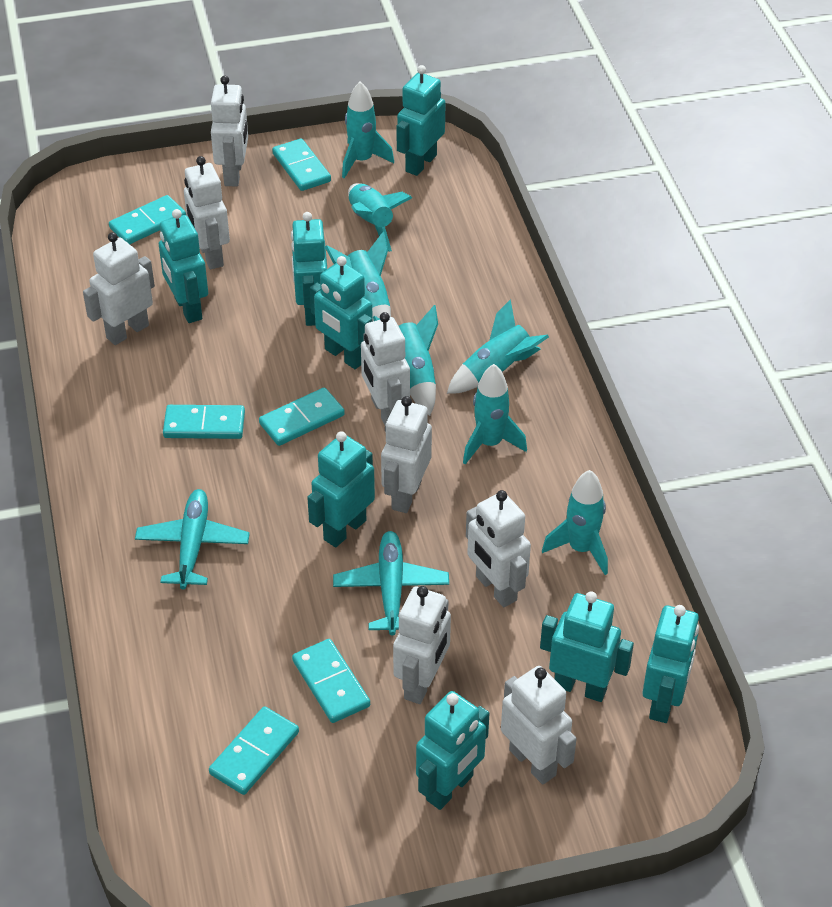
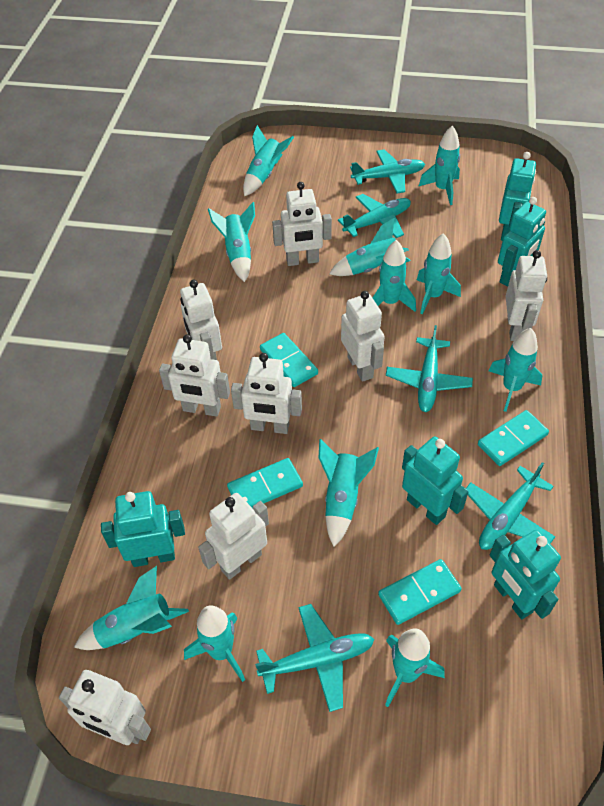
turquoise domino: 6 -> 4
turquoise plane: 2 -> 5
turquoise robot: 8 -> 5
turquoise rocket: 7 -> 11

